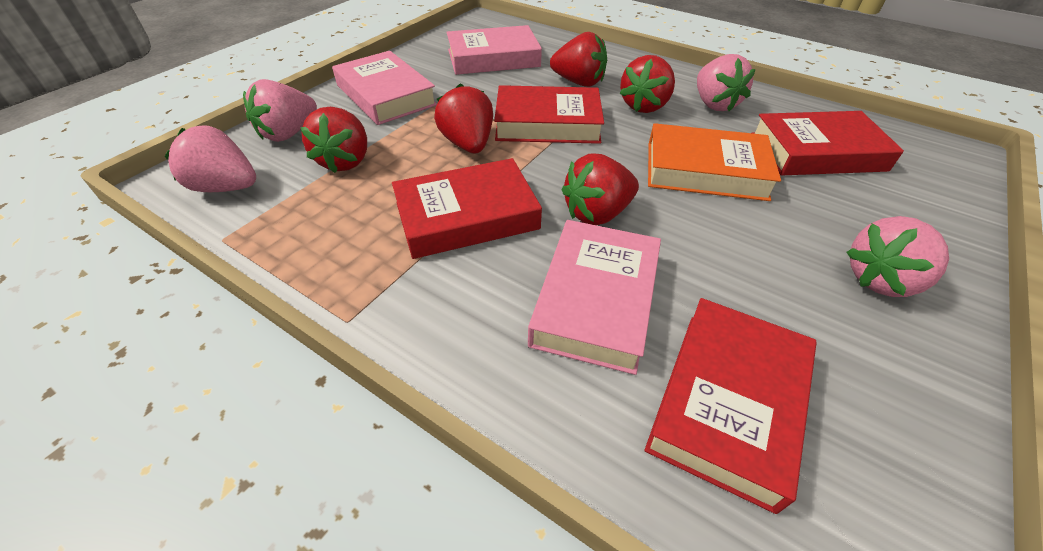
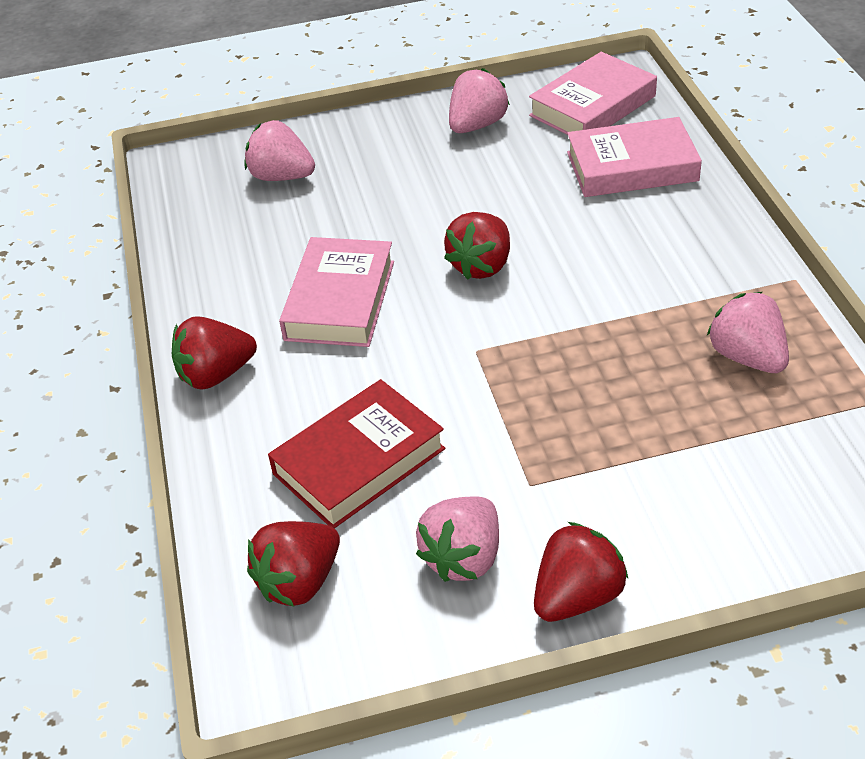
orange book: 1 -> 0
red book: 4 -> 1
red strawberry: 5 -> 4

